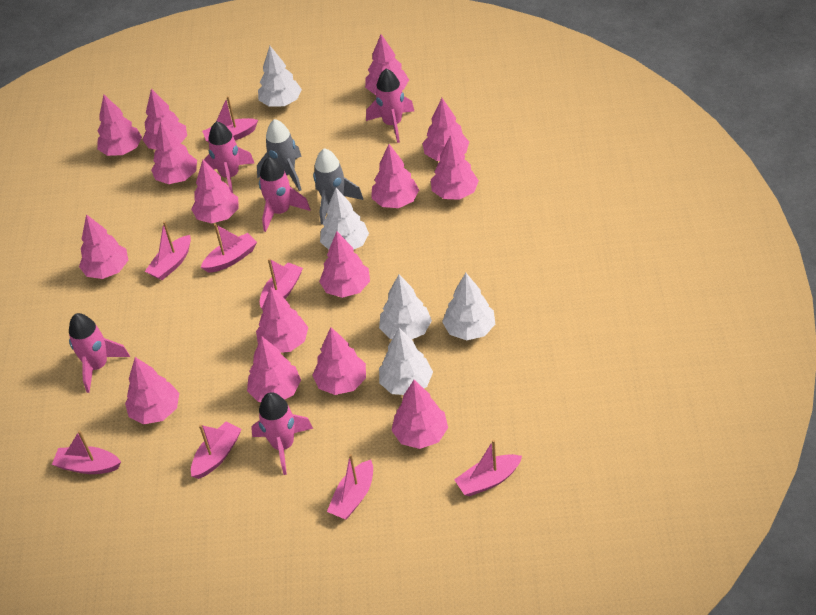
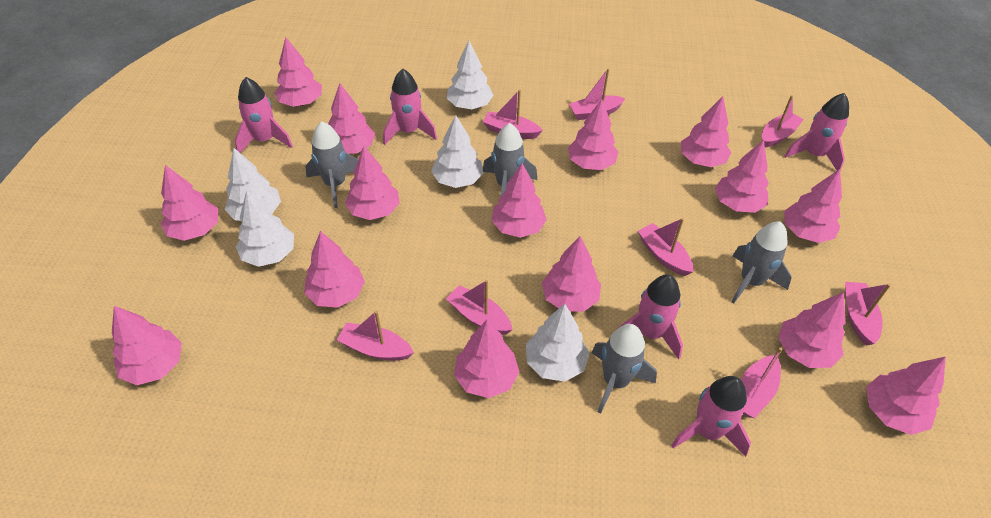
grey rocket: 2 -> 4

